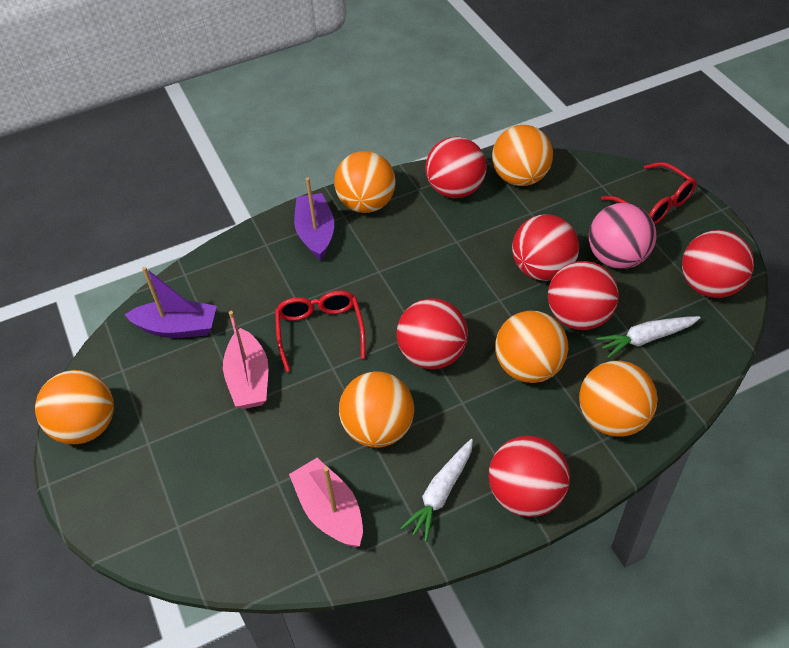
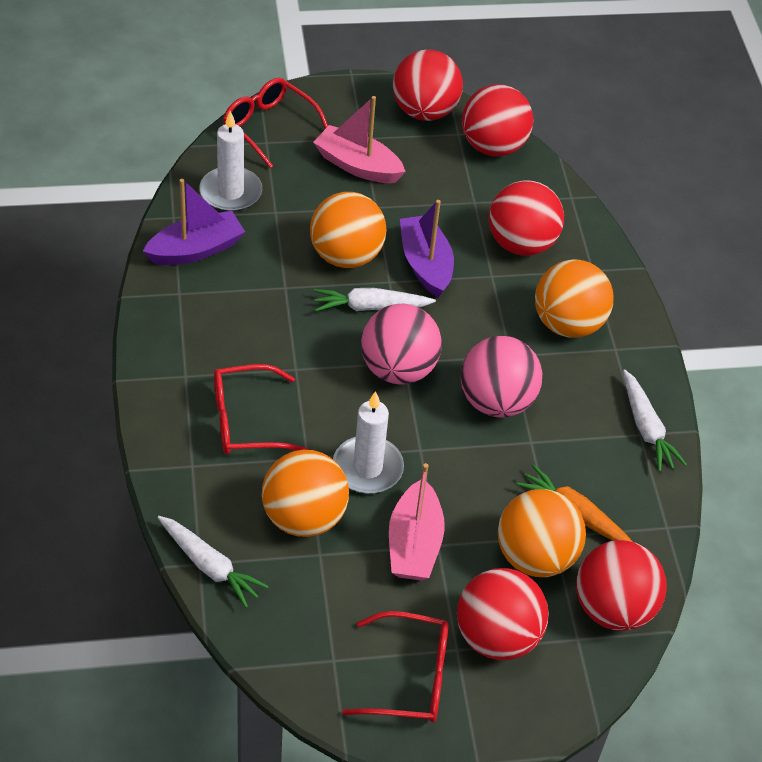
orange ball: 6 -> 4
orange carrot: 0 -> 1
pink ball: 1 -> 2
red ball: 6 -> 5
red glasses: 2 -> 3
white candle: 0 -> 2
white carrot: 2 -> 3

